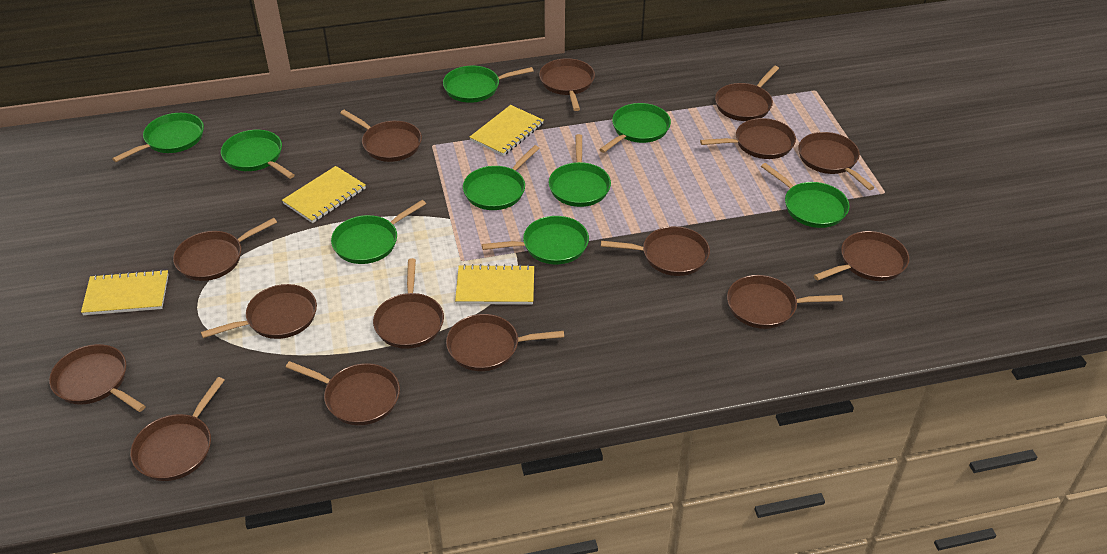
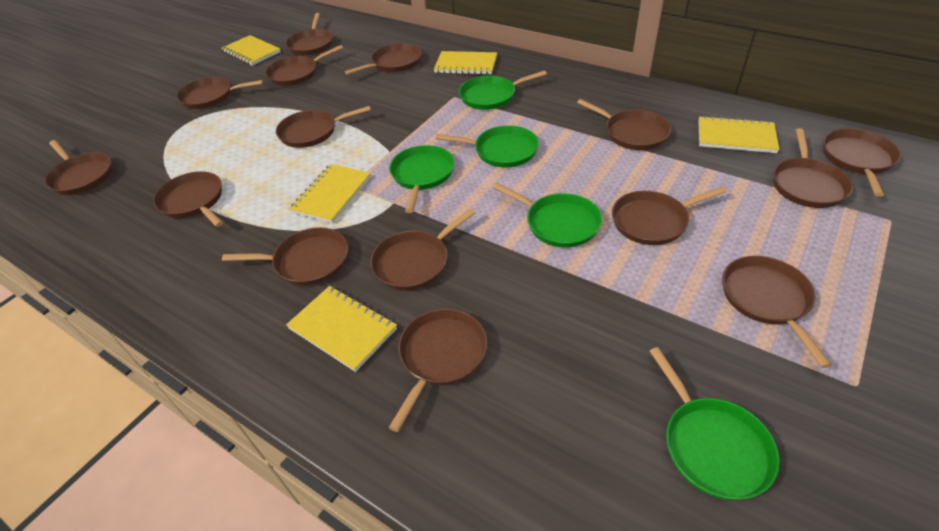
green pan: 9 -> 5
yellow notebook: 4 -> 5

